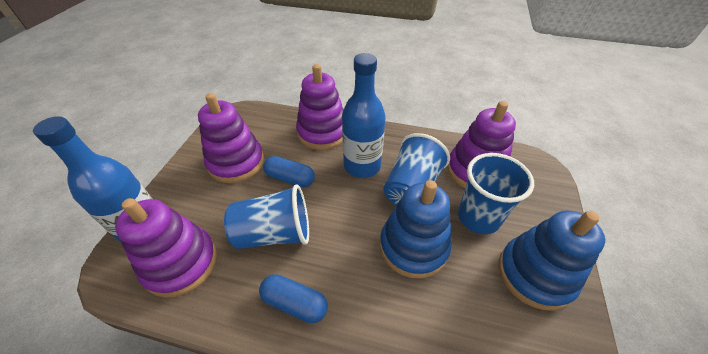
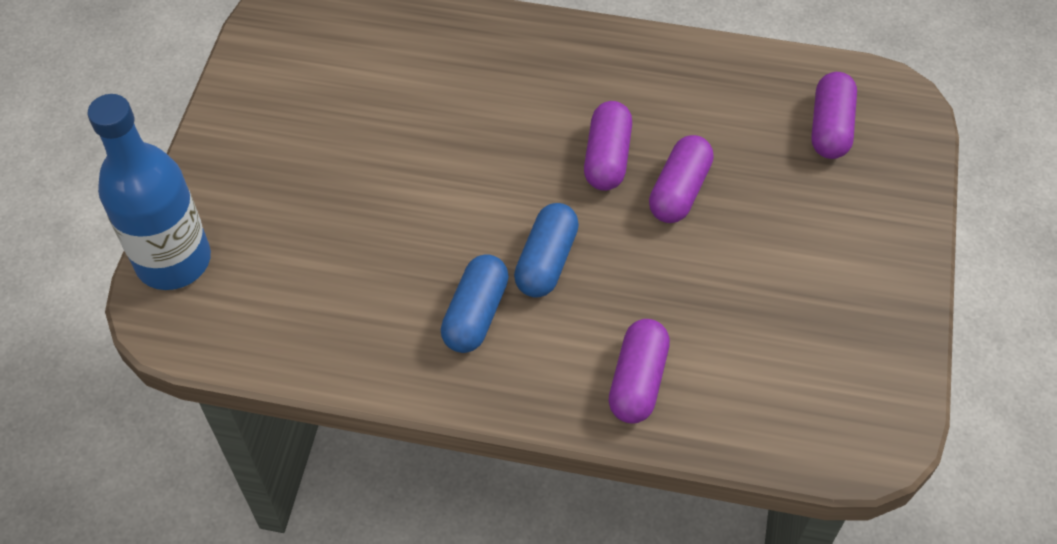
blue bottle: 2 -> 1
blue cup: 3 -> 0
blue stacking toy: 2 -> 0
purple capsule: 0 -> 4
purple stacking toy: 4 -> 0

